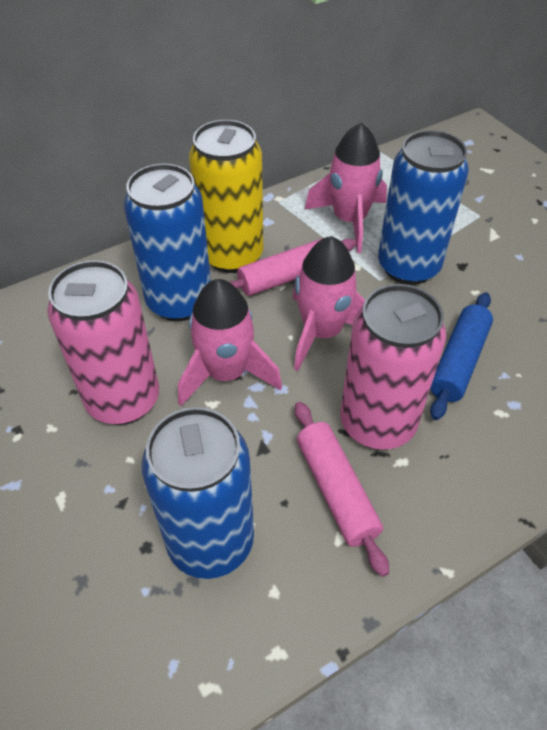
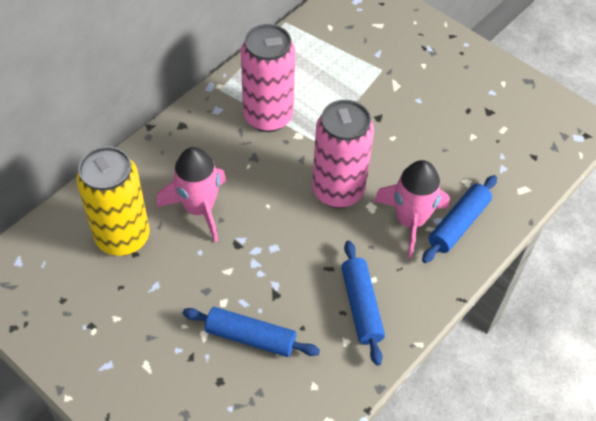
blue can: 3 -> 0
blue rolling pin: 1 -> 3
pink rocket: 3 -> 2
pink rolling pin: 2 -> 0

